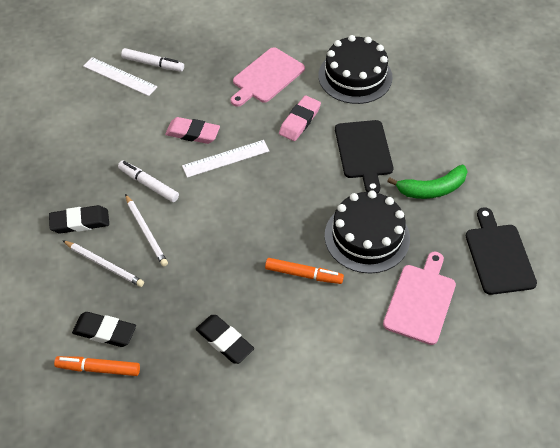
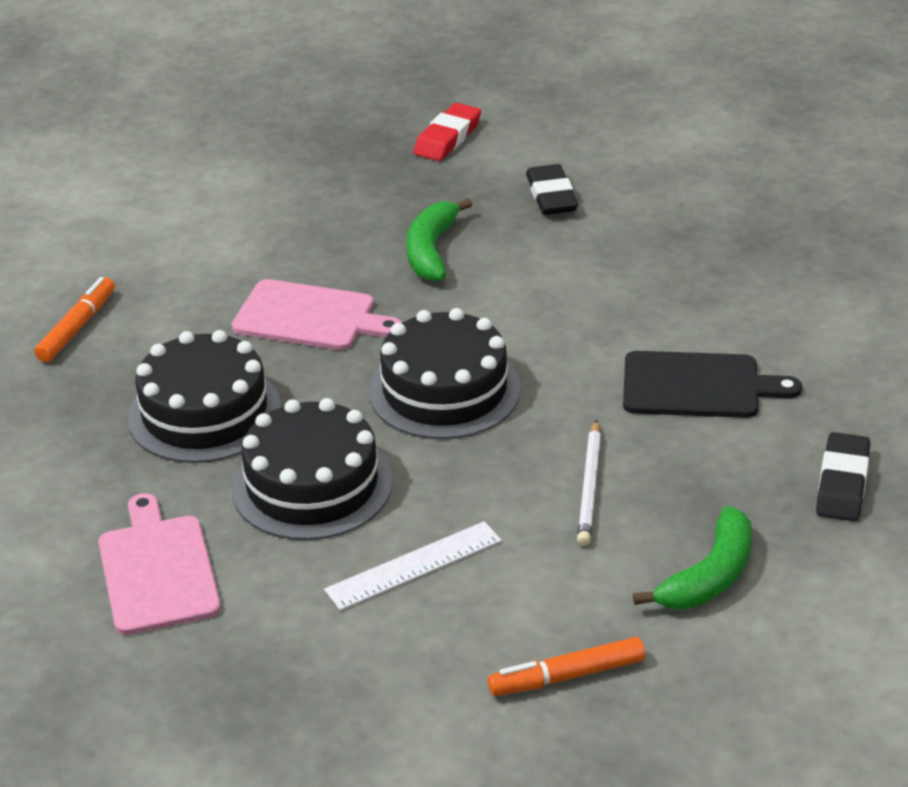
black cake: 2 -> 3
black cutting board: 2 -> 1
black eraser: 3 -> 2
green banana: 1 -> 2
pink eraser: 2 -> 0
red eraser: 0 -> 1
white marker: 2 -> 0
white pencil: 2 -> 1
white ruler: 2 -> 1

